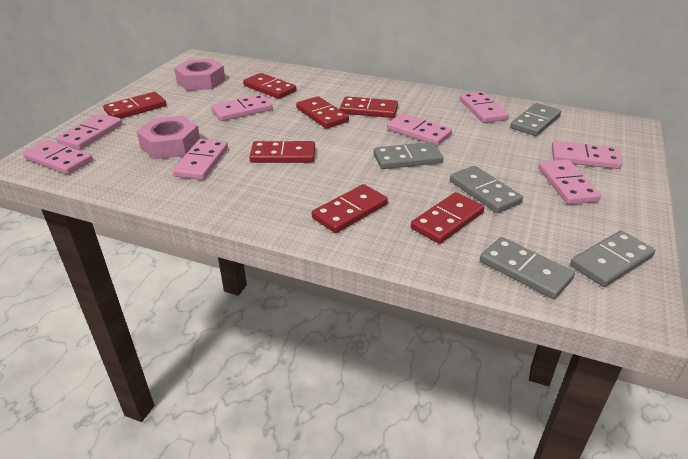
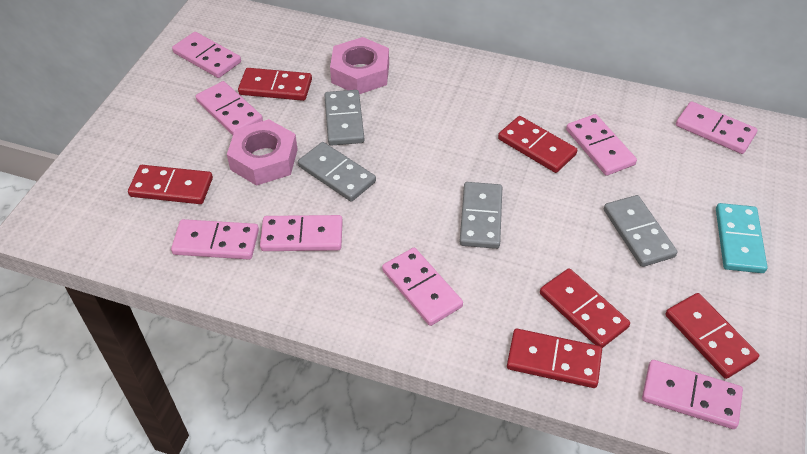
grey domino: 5 -> 4
red domino: 7 -> 6
turquoise domino: 0 -> 1

